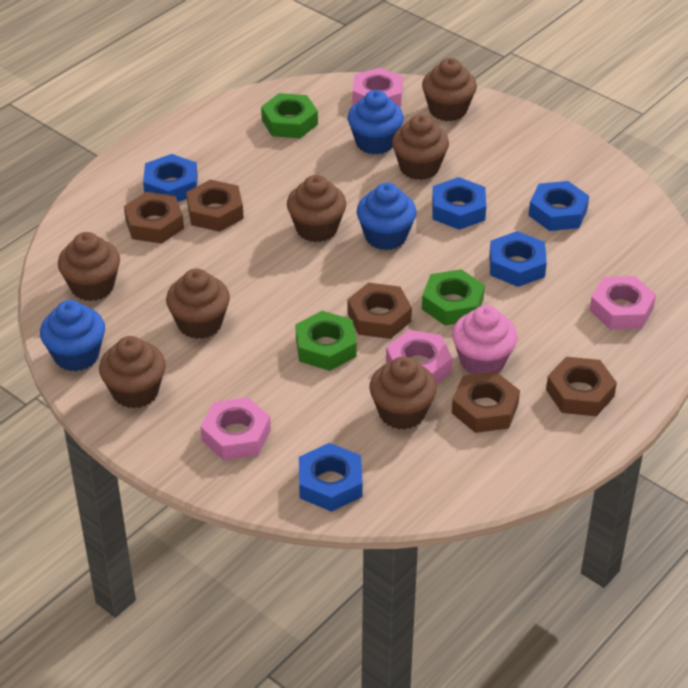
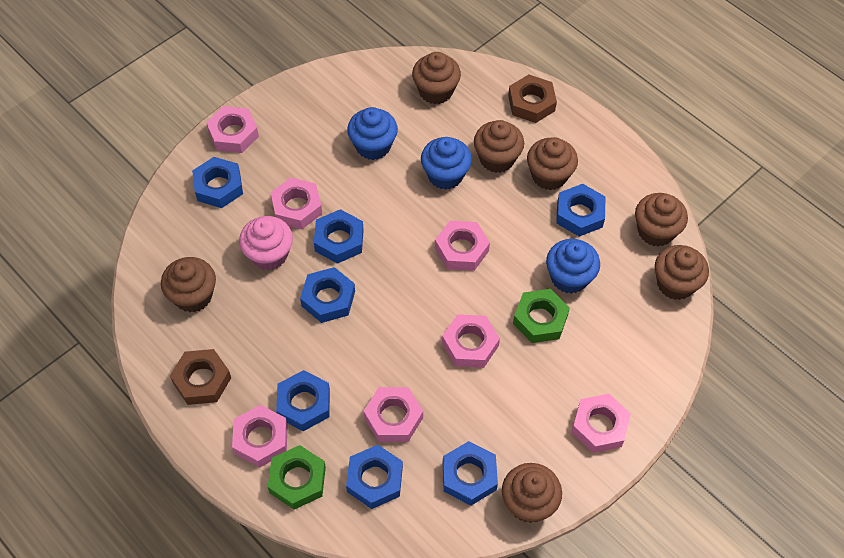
blue nut: 5 -> 7
brown nut: 5 -> 2
green nut: 3 -> 2
pink nut: 4 -> 7

